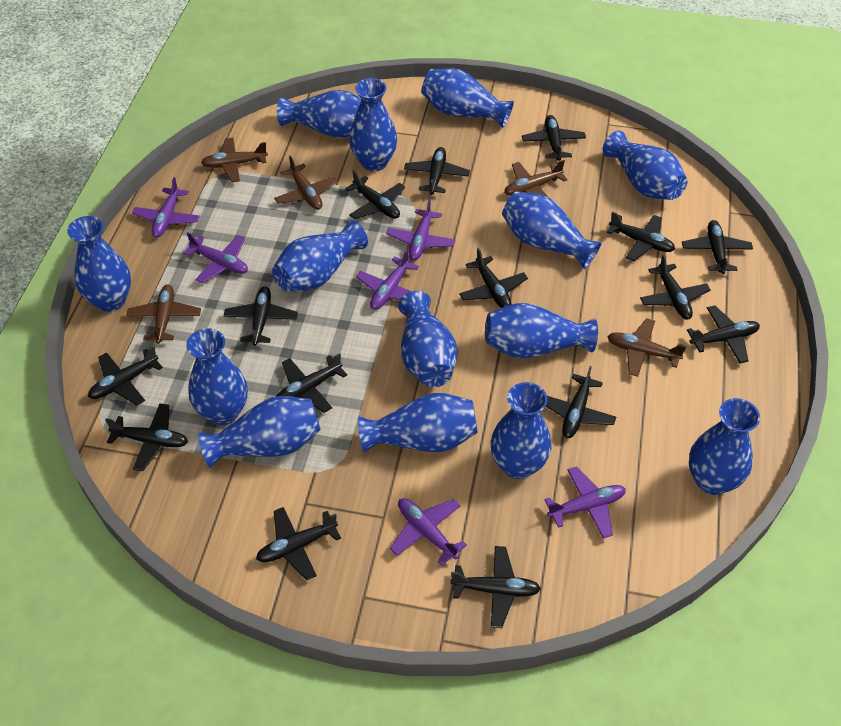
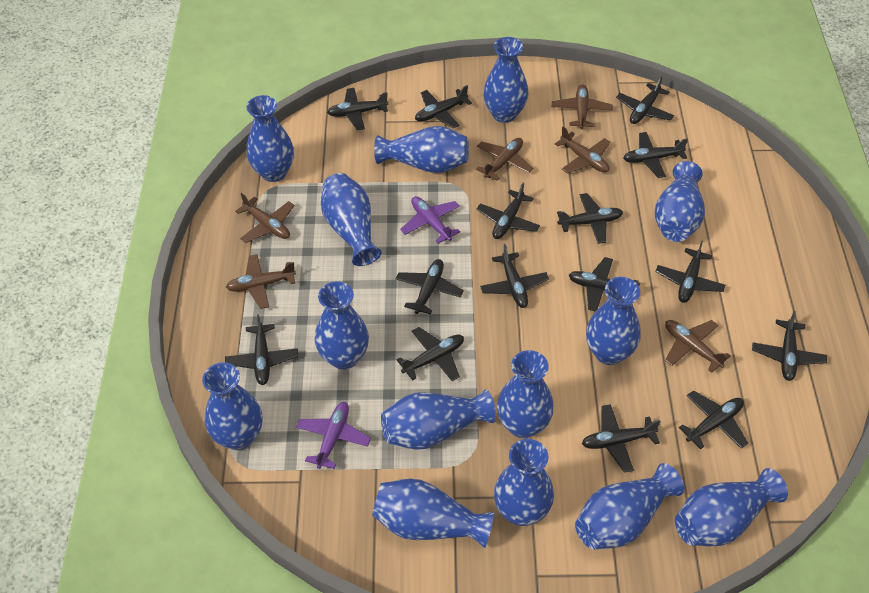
brown plane: 5 -> 6
purple plane: 6 -> 2

